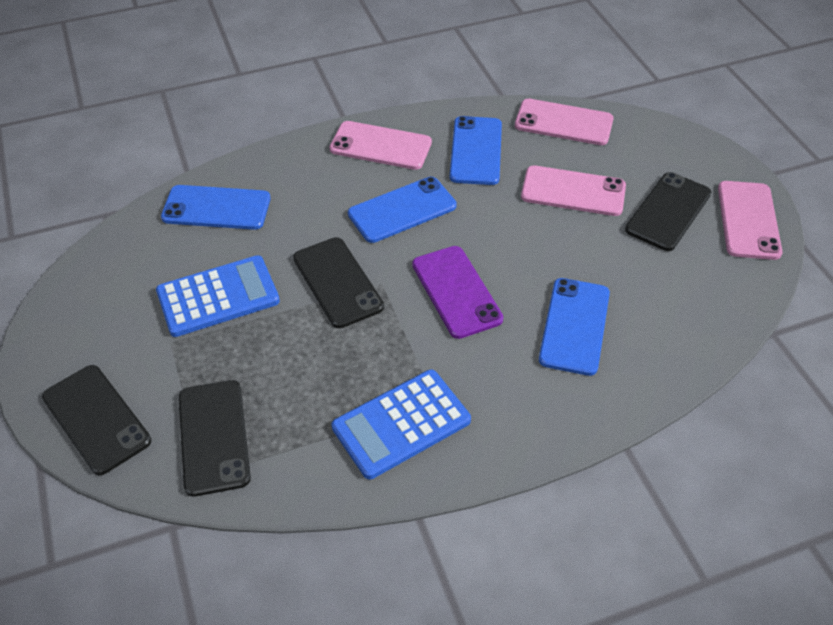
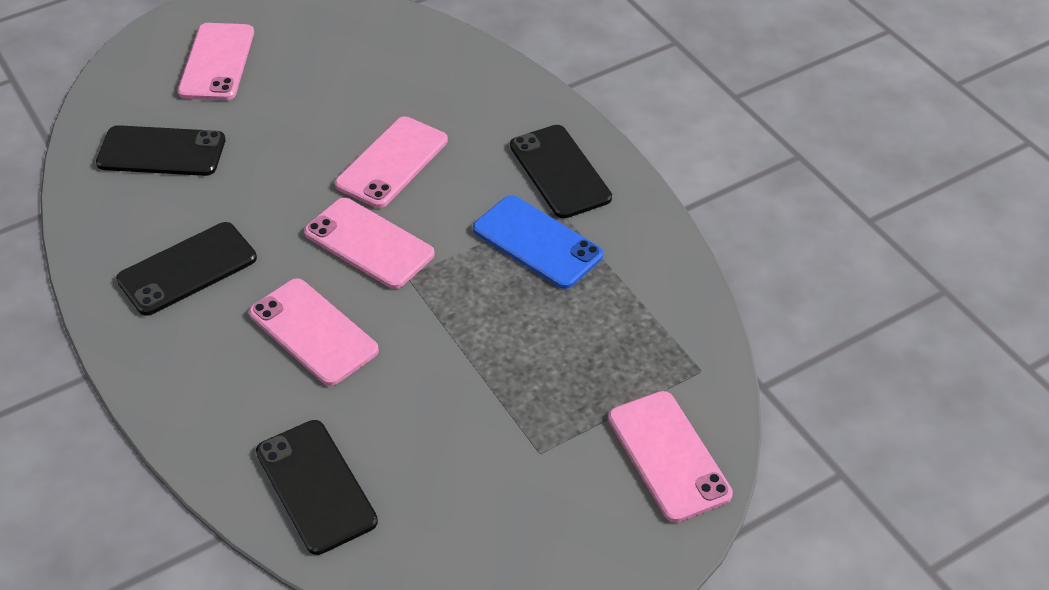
blue calculator: 2 -> 0
blue phone: 4 -> 1
pink phone: 4 -> 5
purple phone: 1 -> 0

